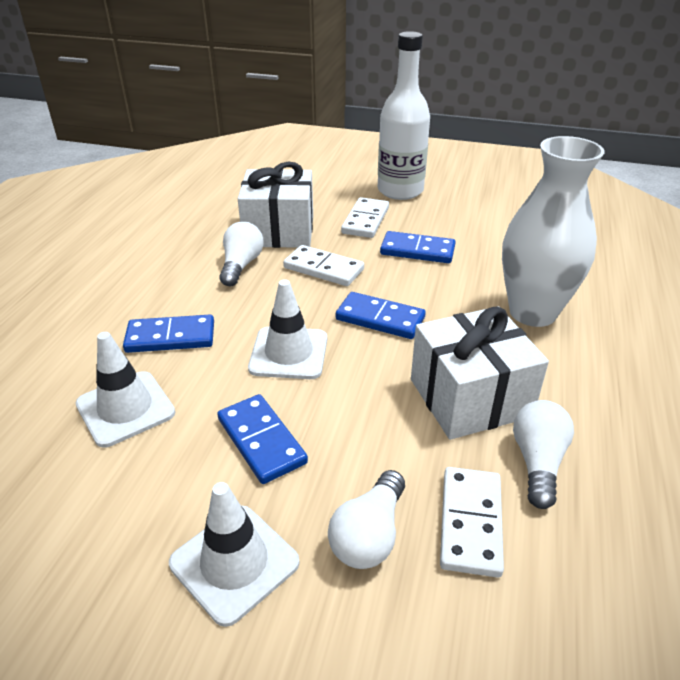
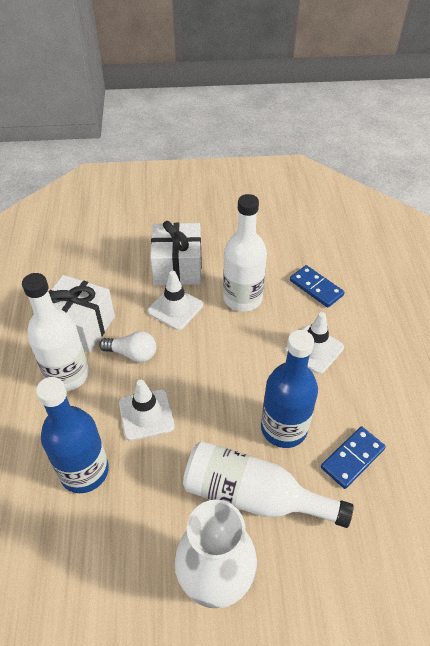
blue bottle: 0 -> 2
blue domino: 4 -> 2
white bottle: 1 -> 3
white domino: 3 -> 0
white light bulb: 3 -> 1

